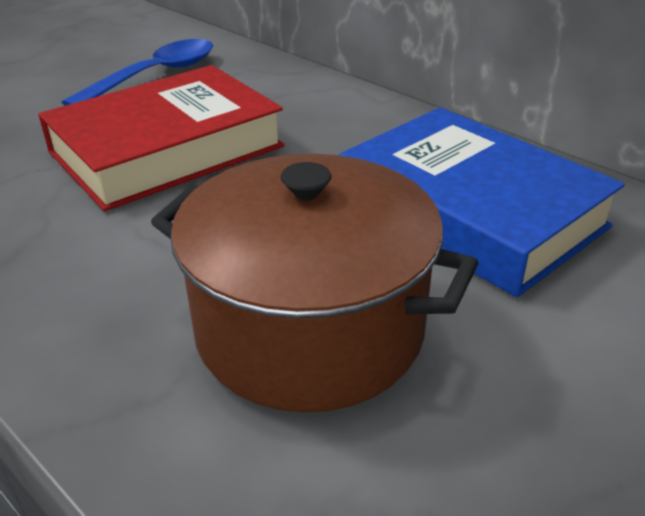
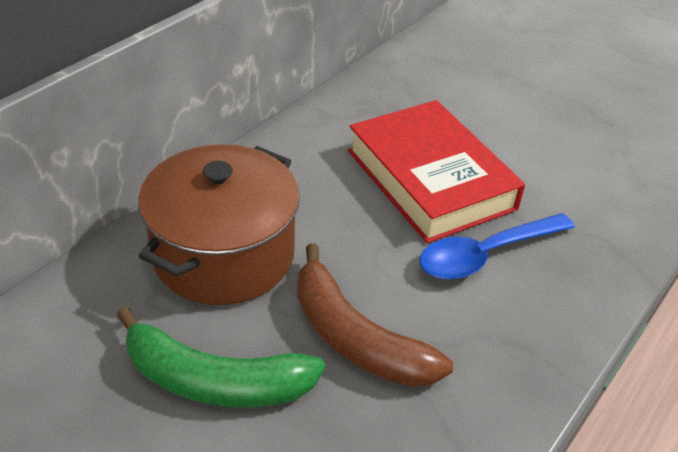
blue book: 1 -> 0
brown banana: 0 -> 1
green banana: 0 -> 1

